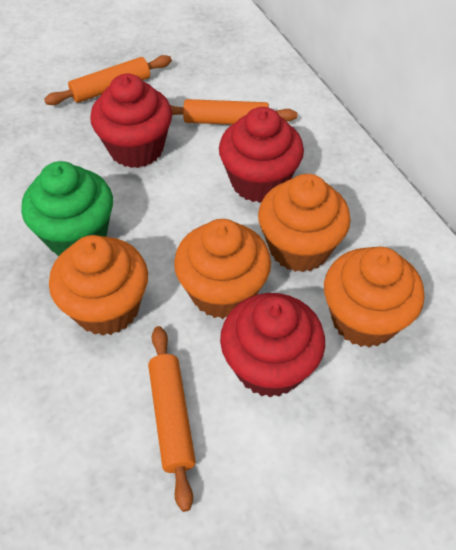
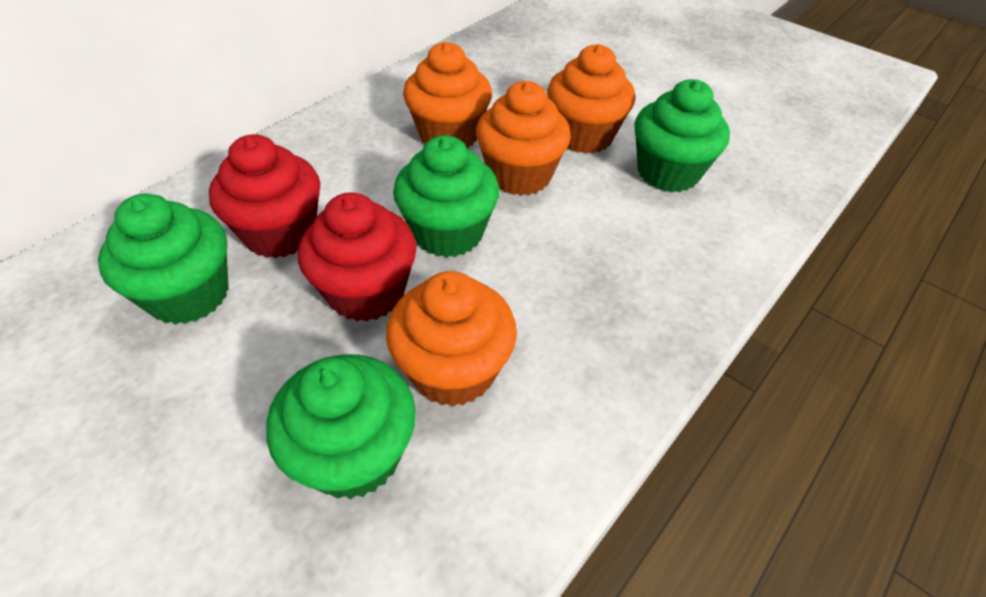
green cupcake: 1 -> 4
orange rolling pin: 3 -> 0
red cupcake: 3 -> 2

